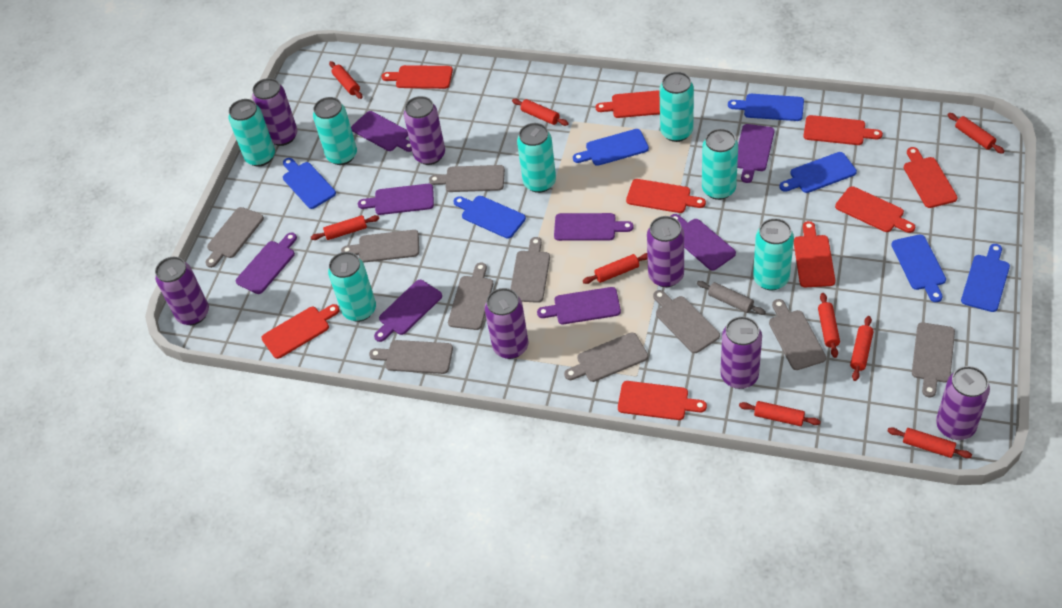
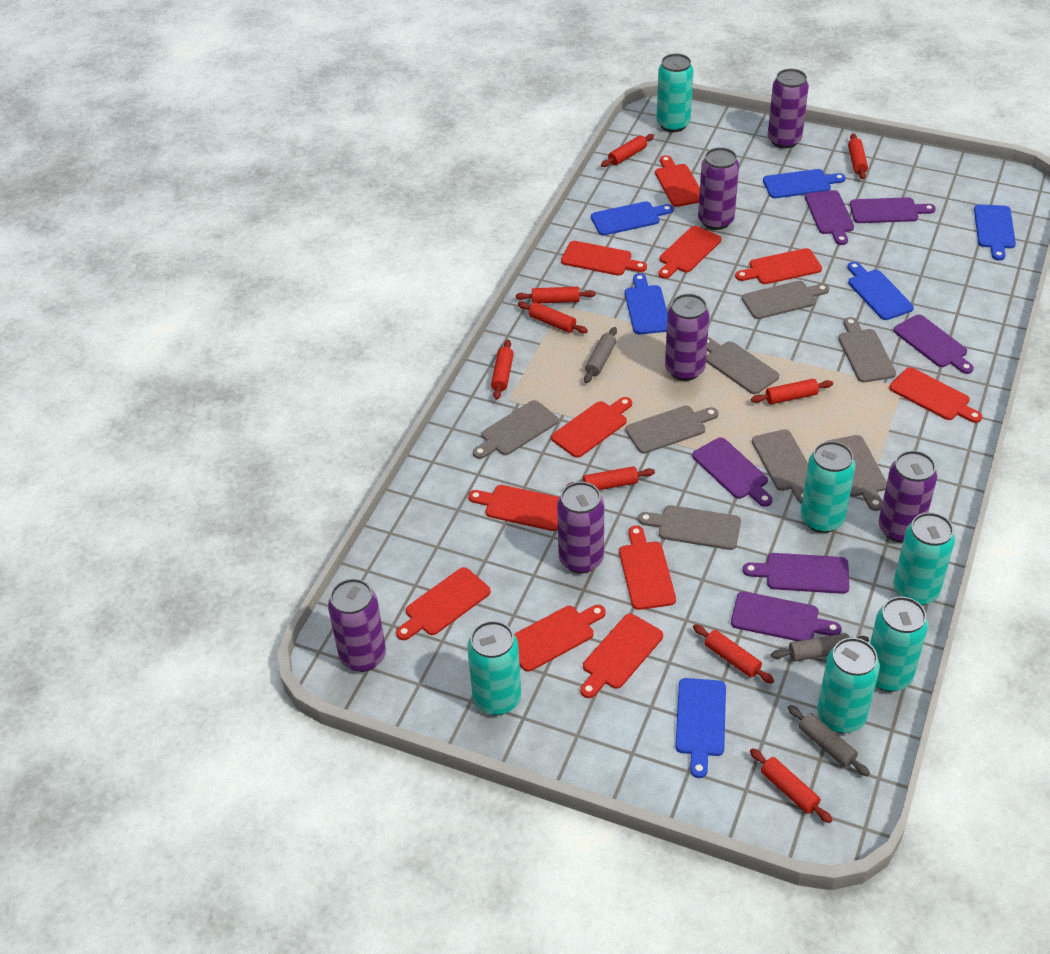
blue cutting board: 7 -> 6
grey cutting board: 10 -> 8
grey rolling pin: 1 -> 3
purple can: 7 -> 6
purple cutting board: 8 -> 6
red cutting board: 9 -> 11
turquoise can: 7 -> 6

